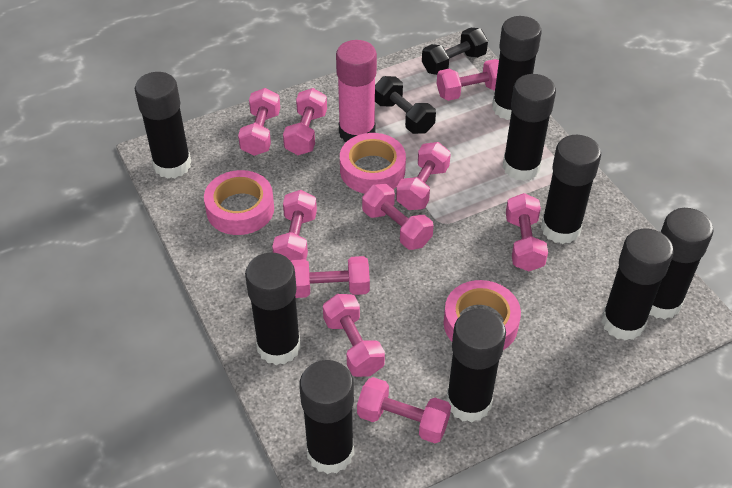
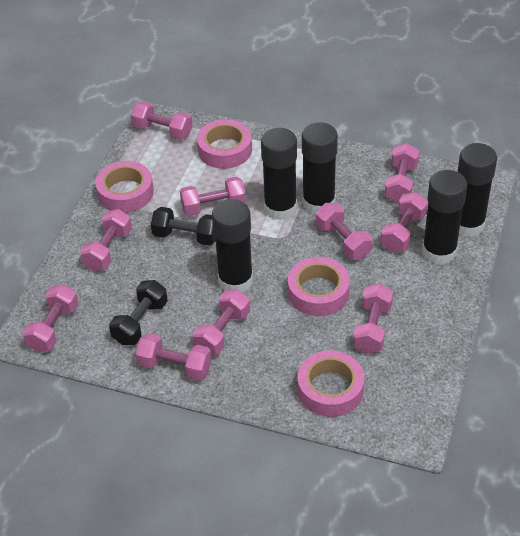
black glue stick: 9 -> 5
pink glue stick: 1 -> 0
pink tape: 3 -> 4

